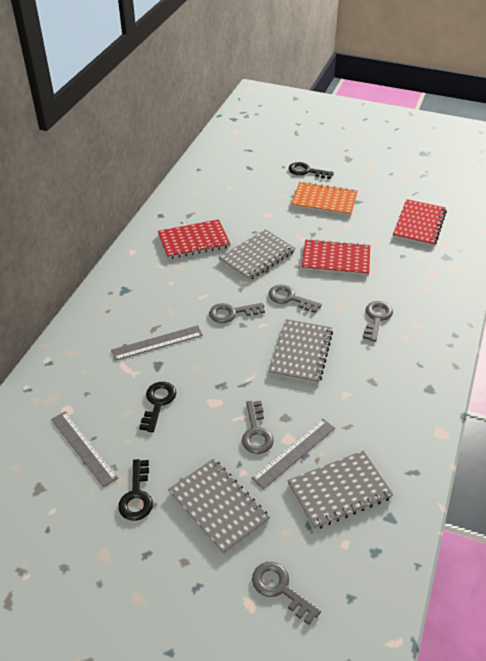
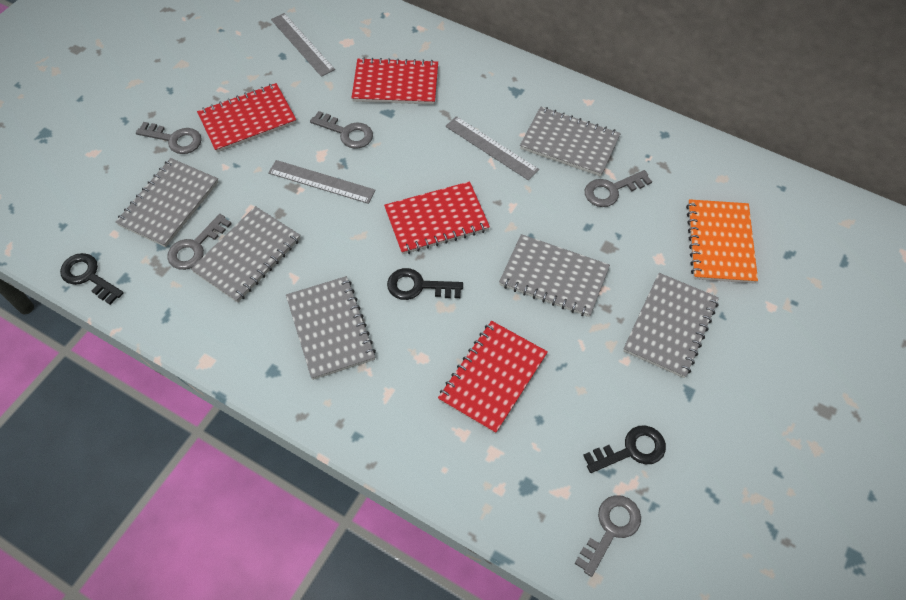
grey notebook: 4 -> 6
red notebook: 3 -> 4

